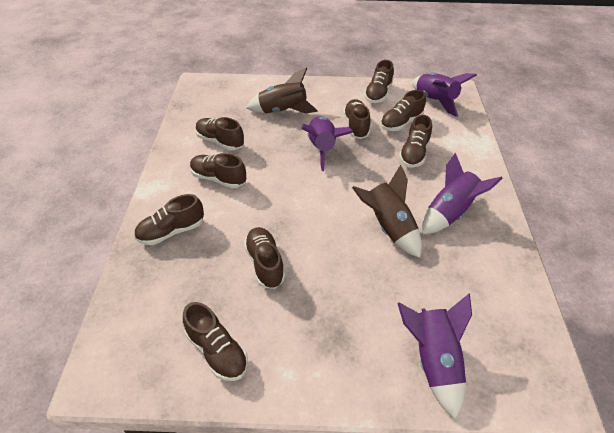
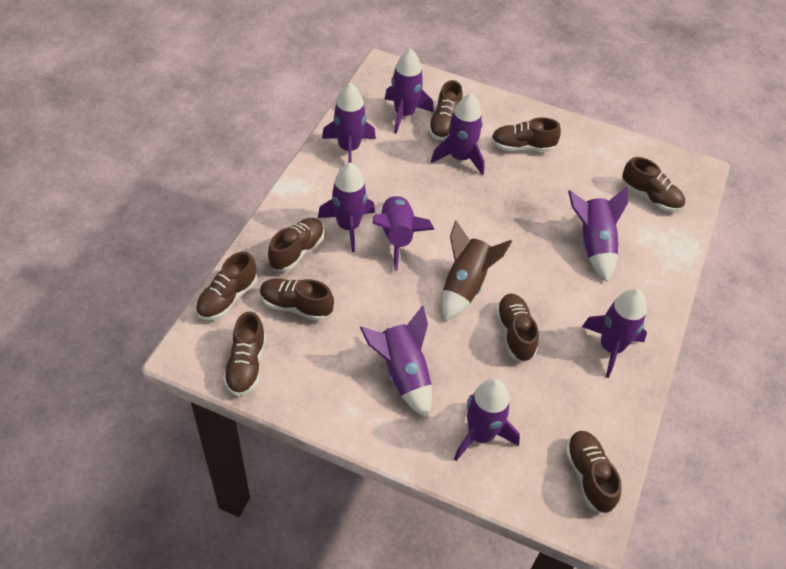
brown rocket: 2 -> 1
purple rocket: 4 -> 9

